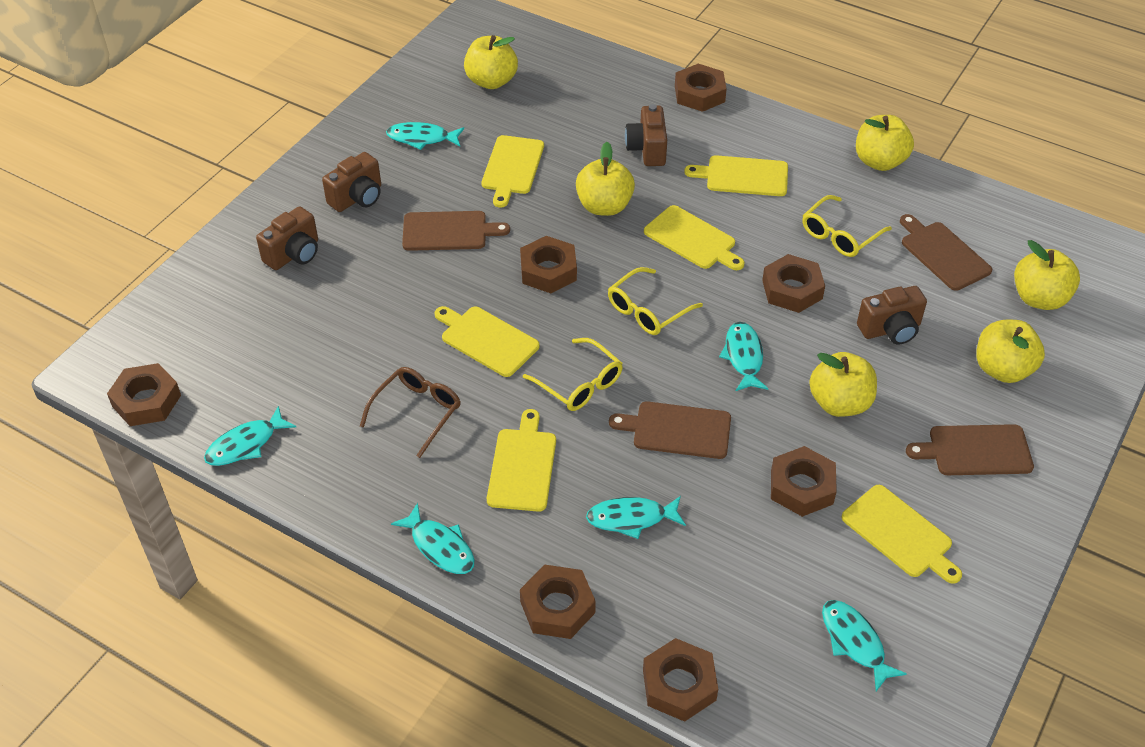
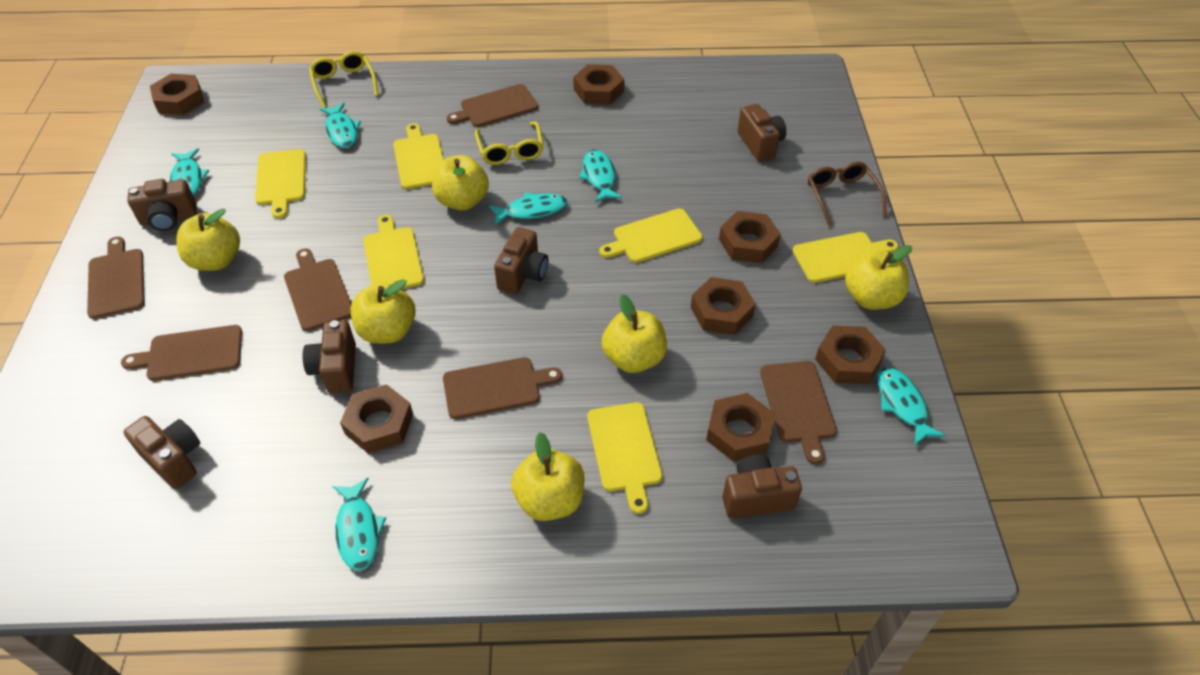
brown camera: 4 -> 6
brown cutting board: 4 -> 6
yellow glasses: 3 -> 2

